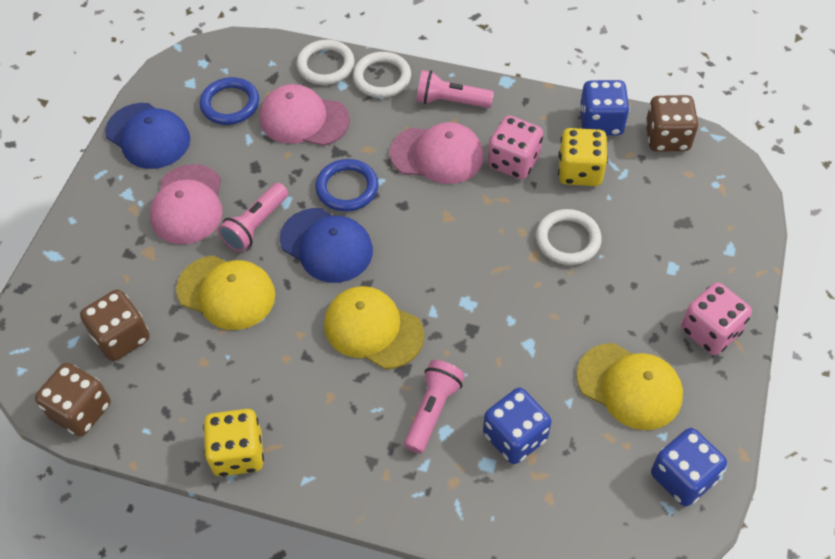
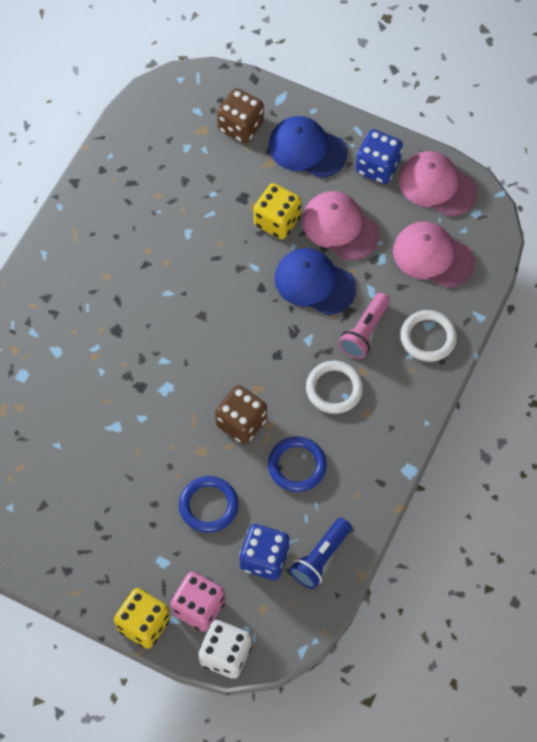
blue dice: 3 -> 2
blue flashlight: 0 -> 1
brown dice: 3 -> 2
pink dice: 2 -> 1
pink flashlight: 3 -> 1
white dice: 0 -> 1
white ring: 3 -> 2
yellow cap: 3 -> 0

